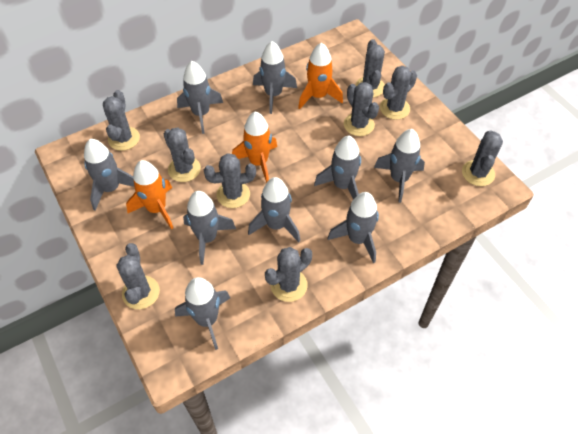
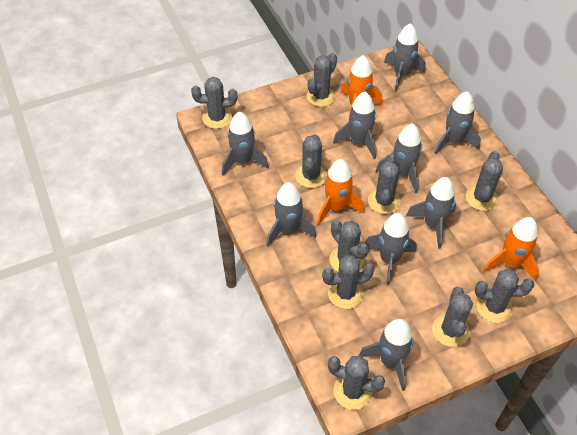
grey cactus: 9 -> 10

